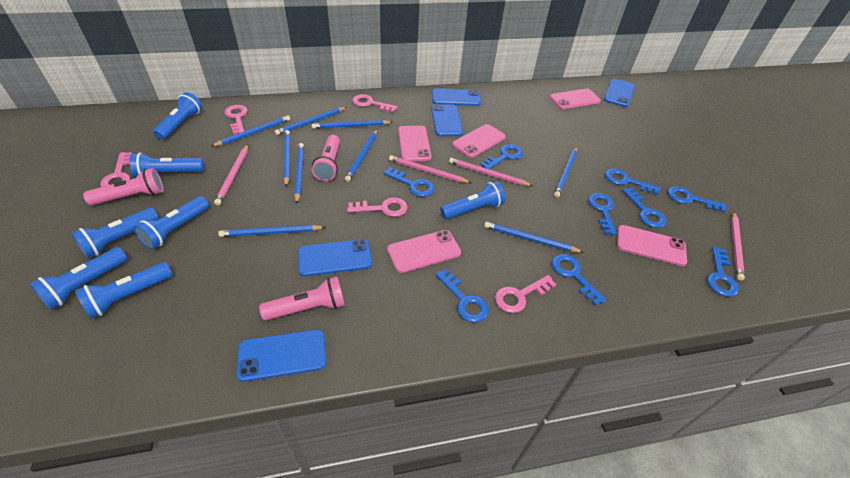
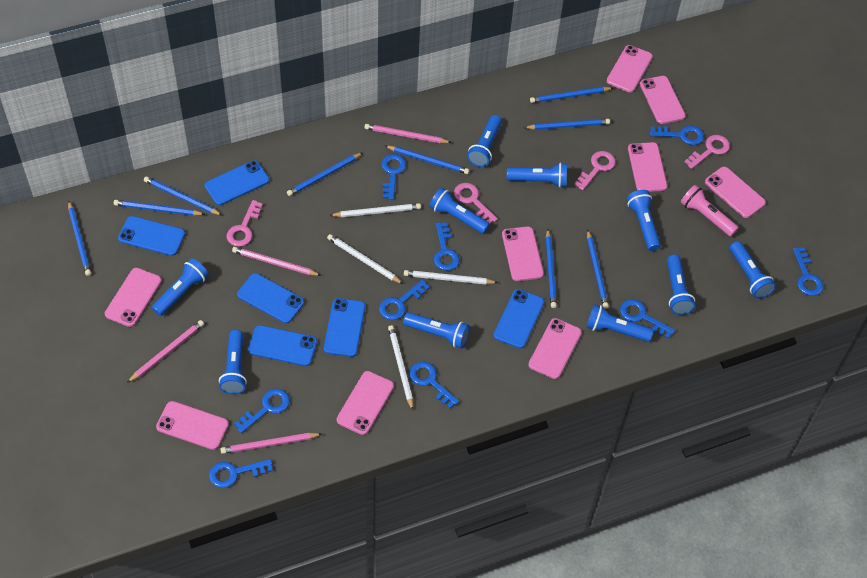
blue flashlight: 7 -> 10
blue phone: 5 -> 6
pink flashlight: 3 -> 1
pink key: 5 -> 4
pink phone: 5 -> 9
white pencil: 0 -> 4

